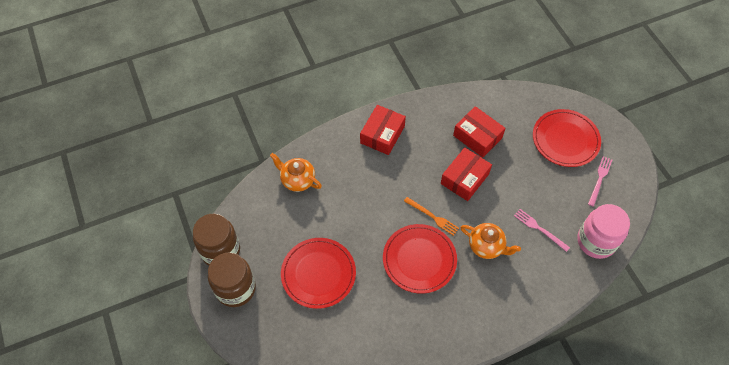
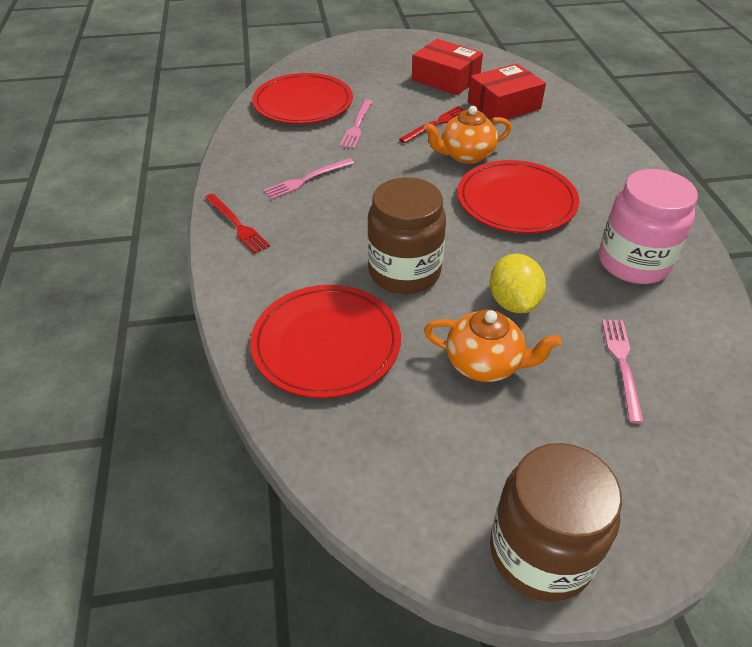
orange fork: 1 -> 0
pink fork: 2 -> 3
red box: 3 -> 2
red fork: 0 -> 2
yellow lemon: 0 -> 1

